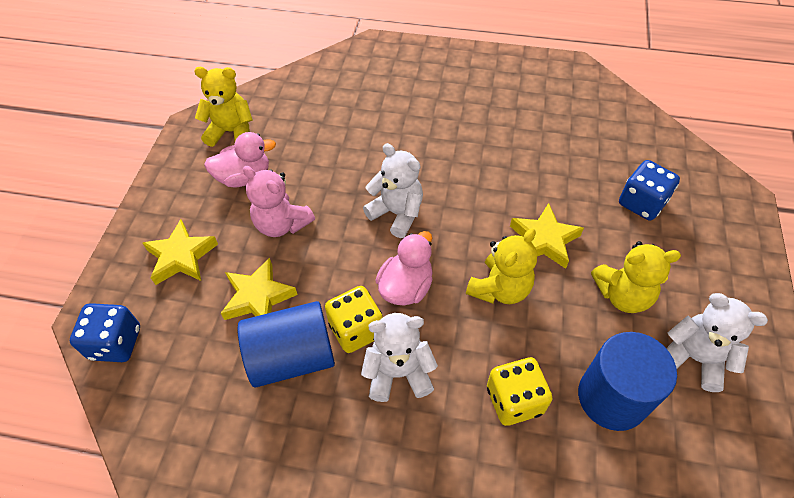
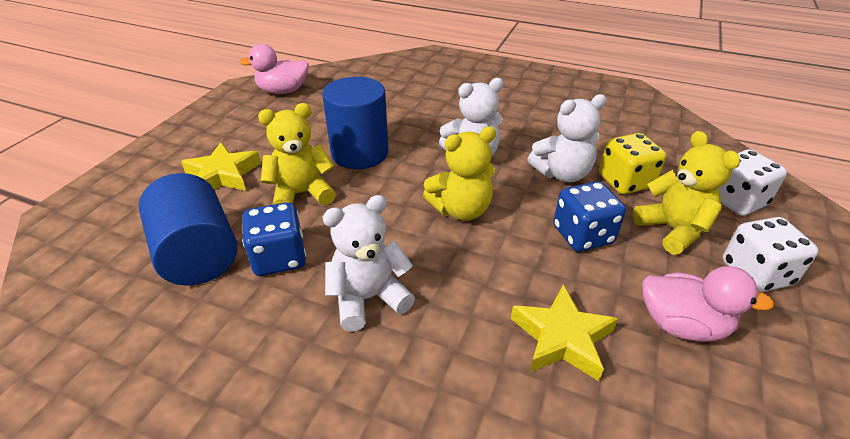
pink teddy bear: 1 -> 0
white dice: 0 -> 2
yellow dice: 2 -> 1
yellow star: 3 -> 2

